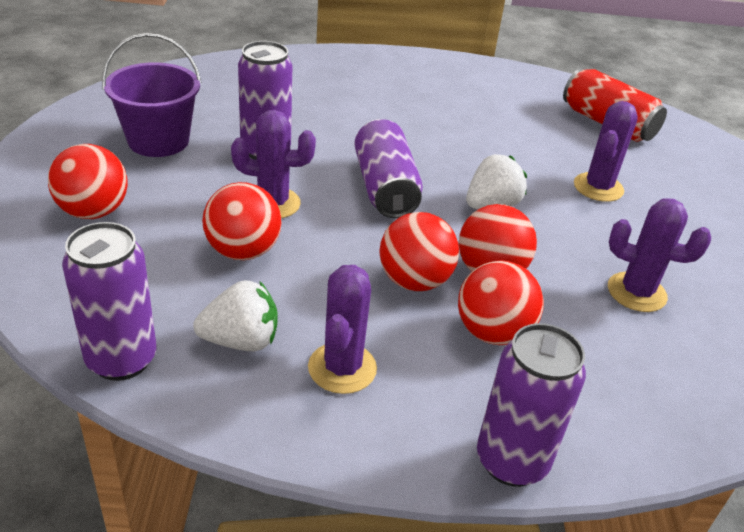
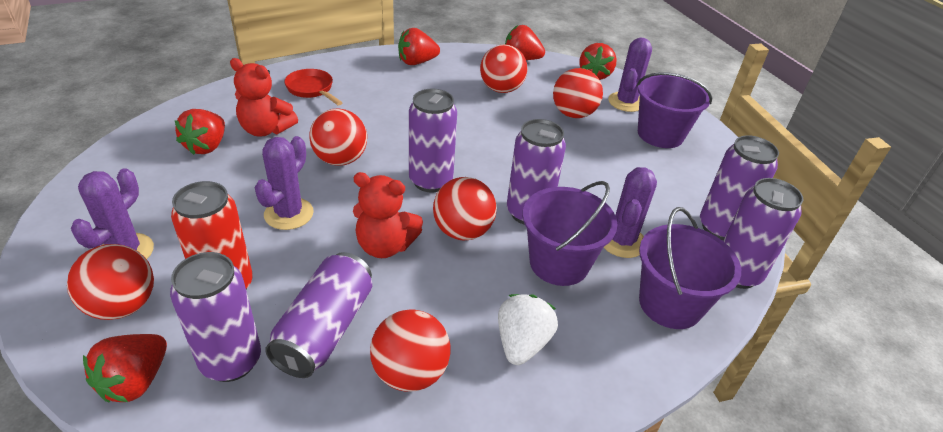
purple bucket: 1 -> 3
purple can: 4 -> 6
red ball: 5 -> 6
red pan: 0 -> 1
red strawberry: 0 -> 5
red teddy bear: 0 -> 2
white strawberry: 2 -> 1

